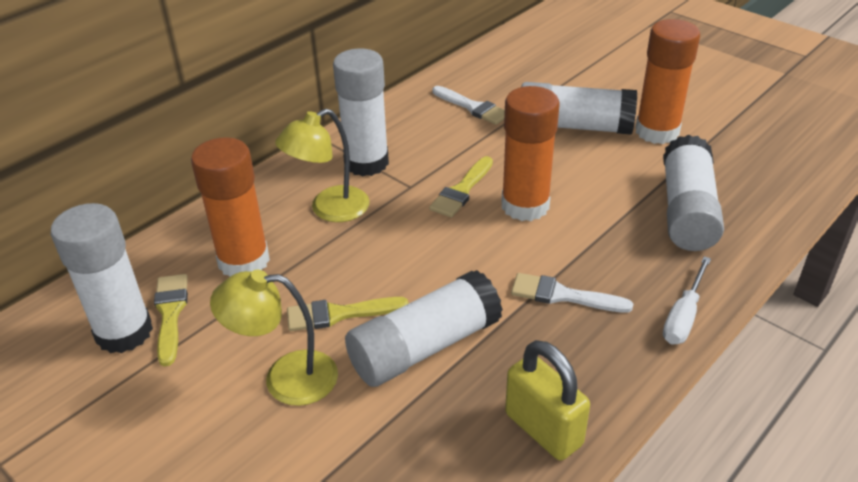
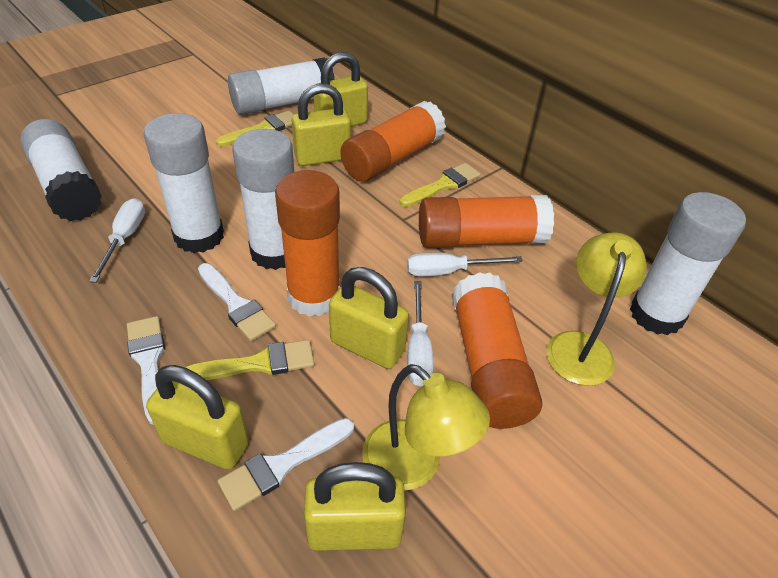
orange glue stick: 3 -> 4
white brush: 2 -> 3
white screwdriver: 1 -> 3
yellow padlock: 1 -> 5

